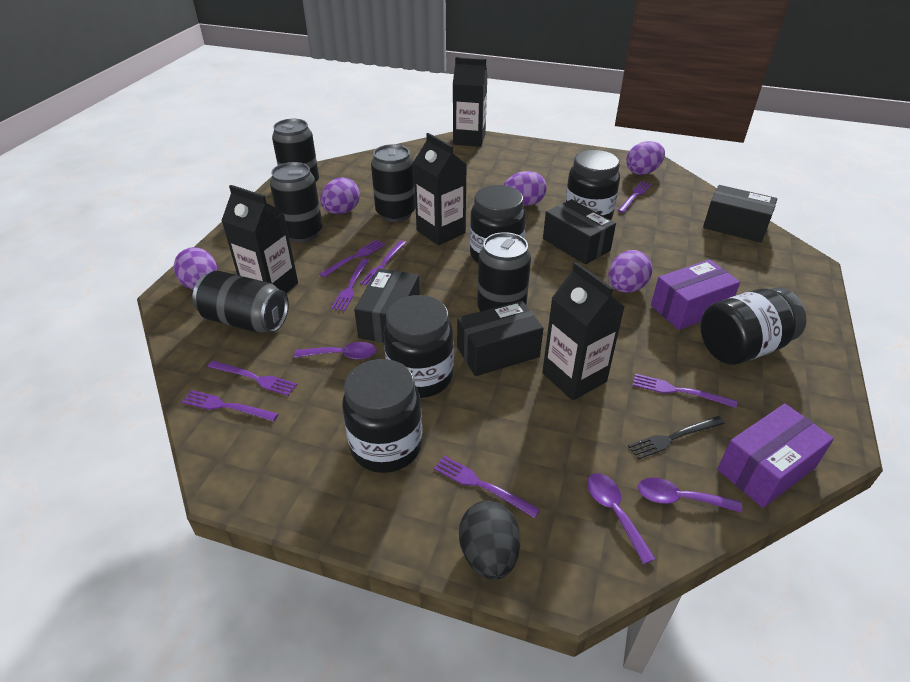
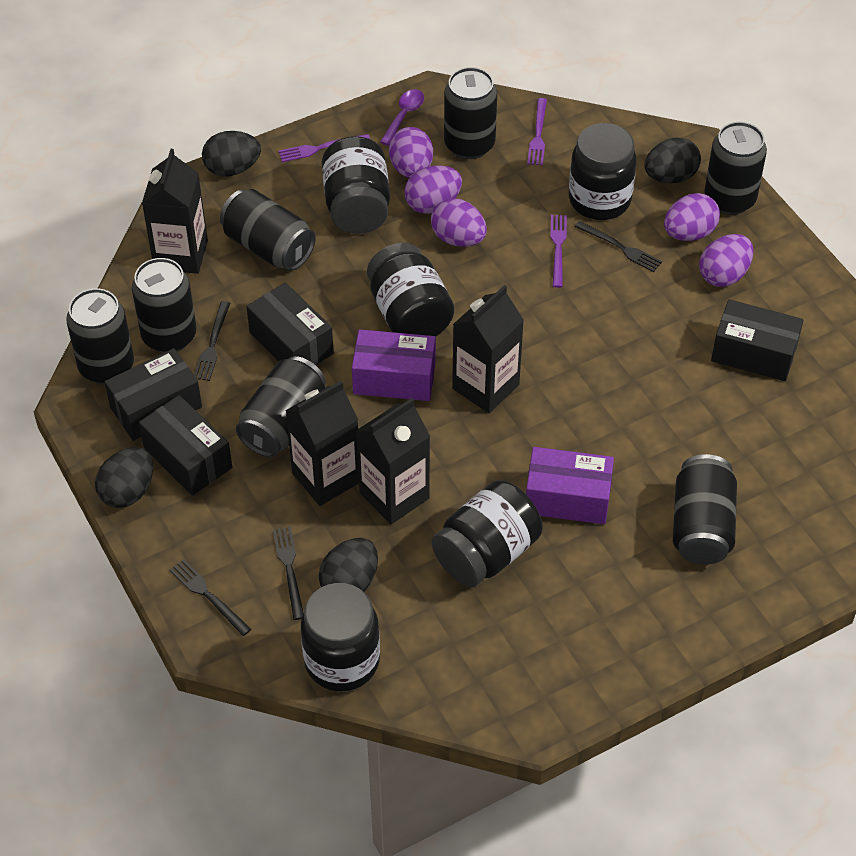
black can: 5 -> 7
black egg: 1 -> 4
black fork: 1 -> 4
purple fork: 8 -> 3
purple spoon: 3 -> 1

